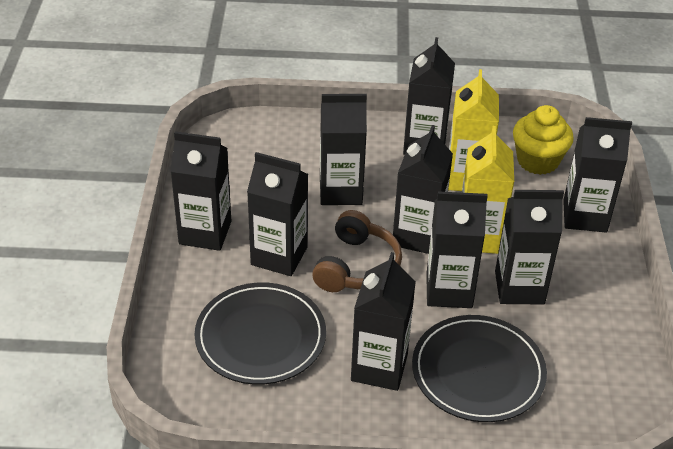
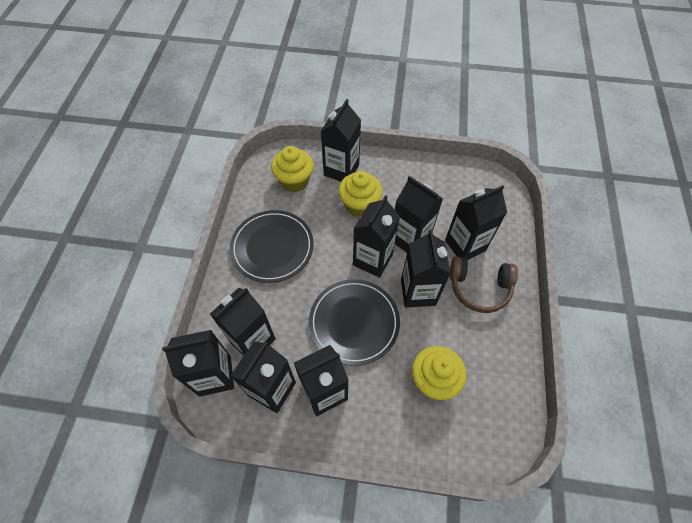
yellow carton: 2 -> 0
yellow cupcake: 1 -> 3

